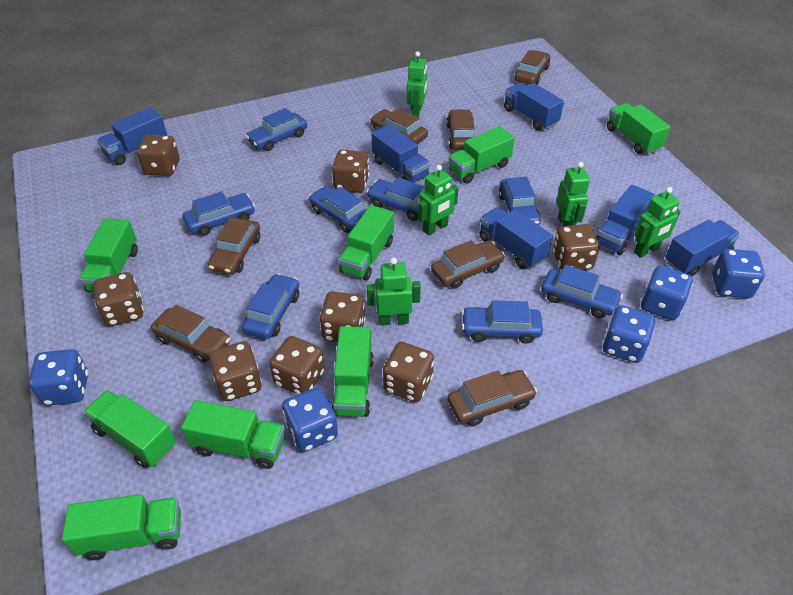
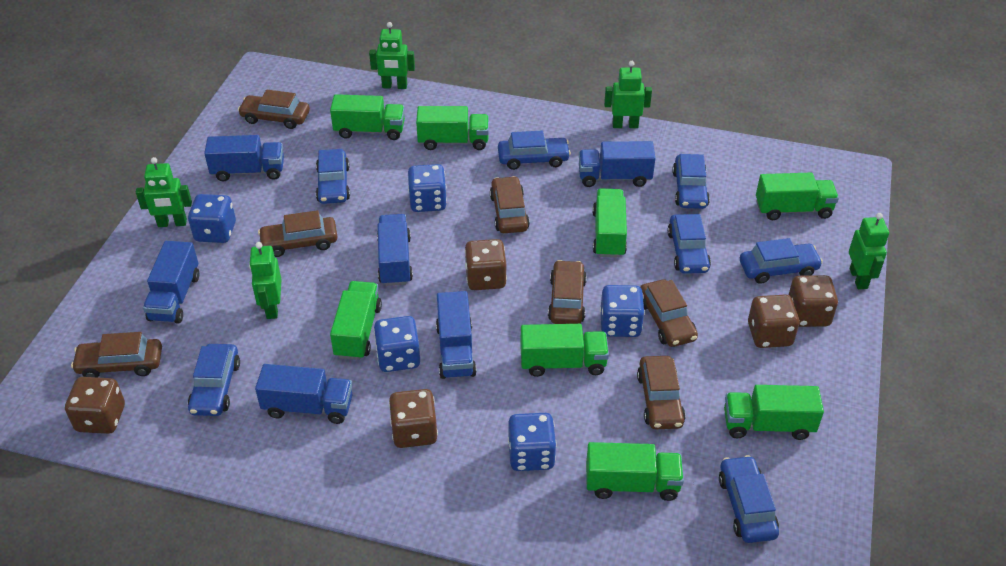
blue car: 8 -> 7
brown dice: 8 -> 5

